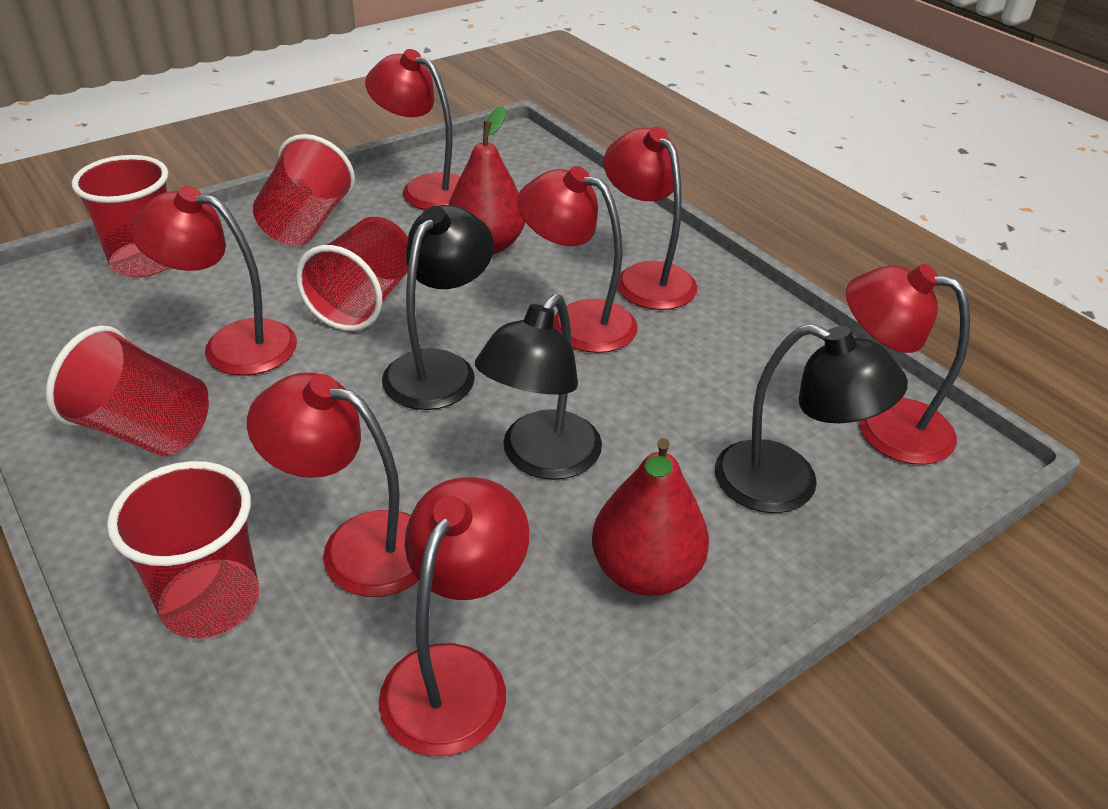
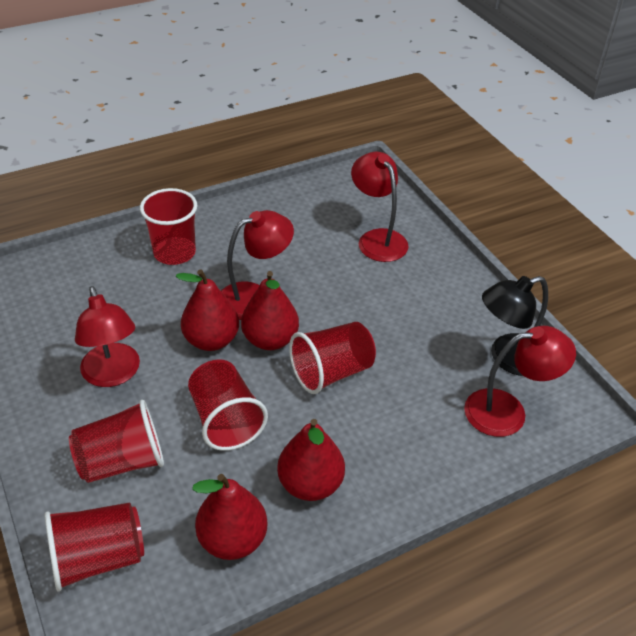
black lamp: 3 -> 1
red lamp: 7 -> 4
red pear: 2 -> 4

